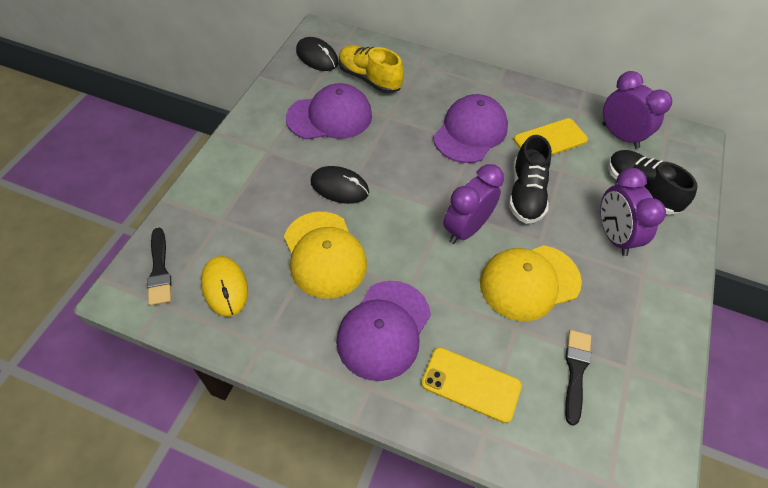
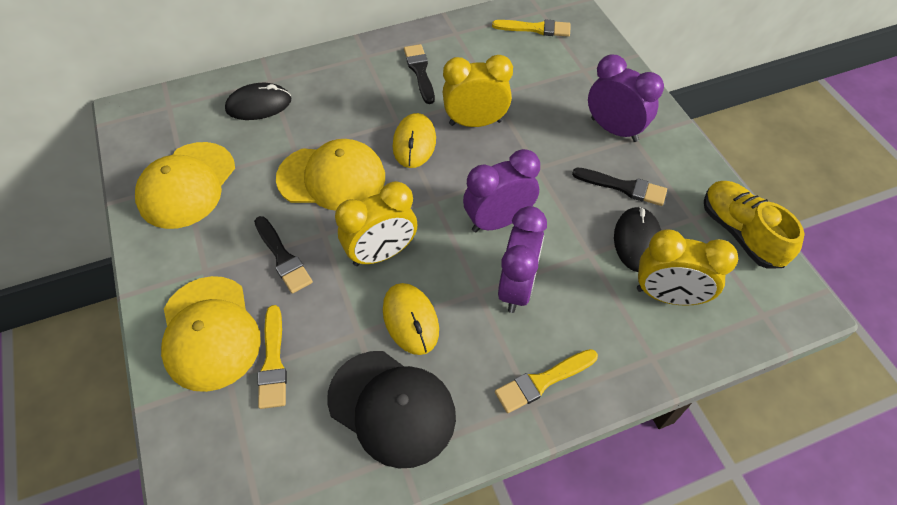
black brush: 2 -> 3
black cap: 0 -> 1
black shoe: 2 -> 0
purple cap: 3 -> 0
yellow brush: 0 -> 3
yellow cap: 2 -> 3
yellow clock: 0 -> 3
yellow mouse: 1 -> 2
yellow phone: 2 -> 0

